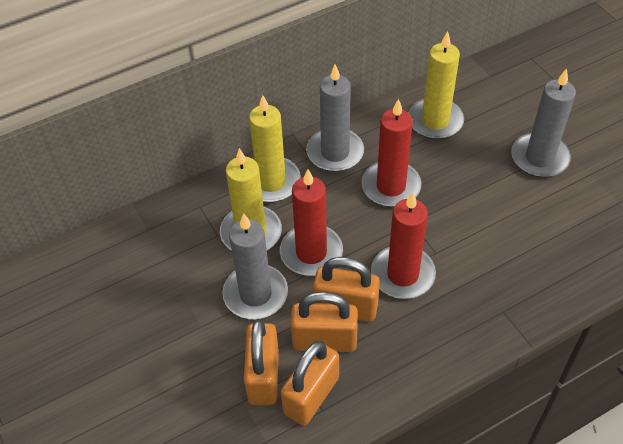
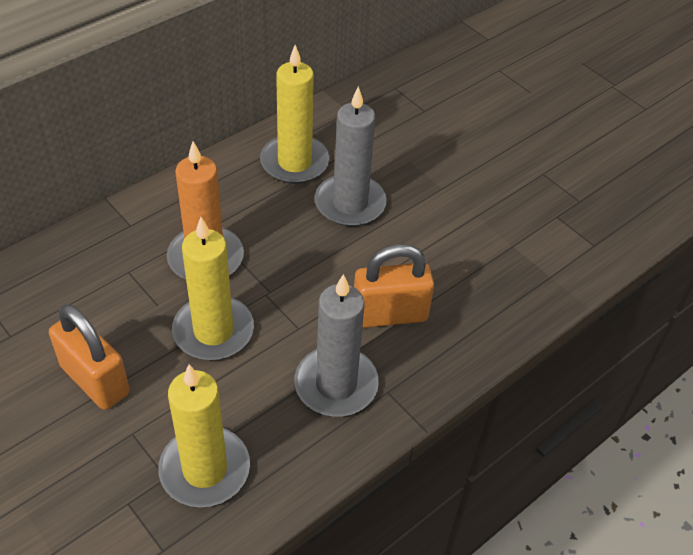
grey candle: 3 -> 2
orange candle: 0 -> 1
orange padlock: 4 -> 2
red candle: 3 -> 0

